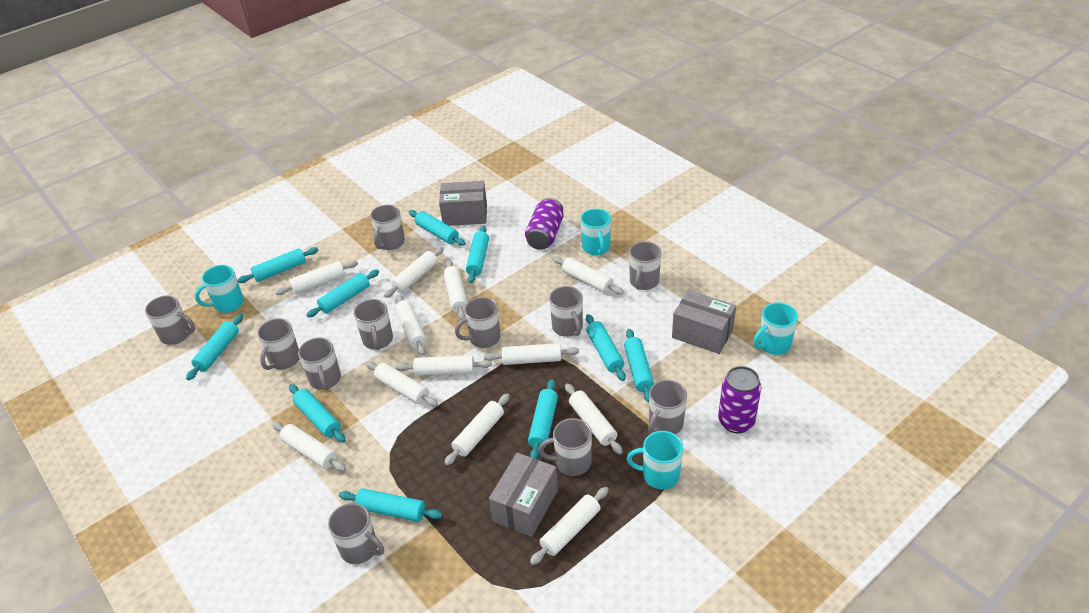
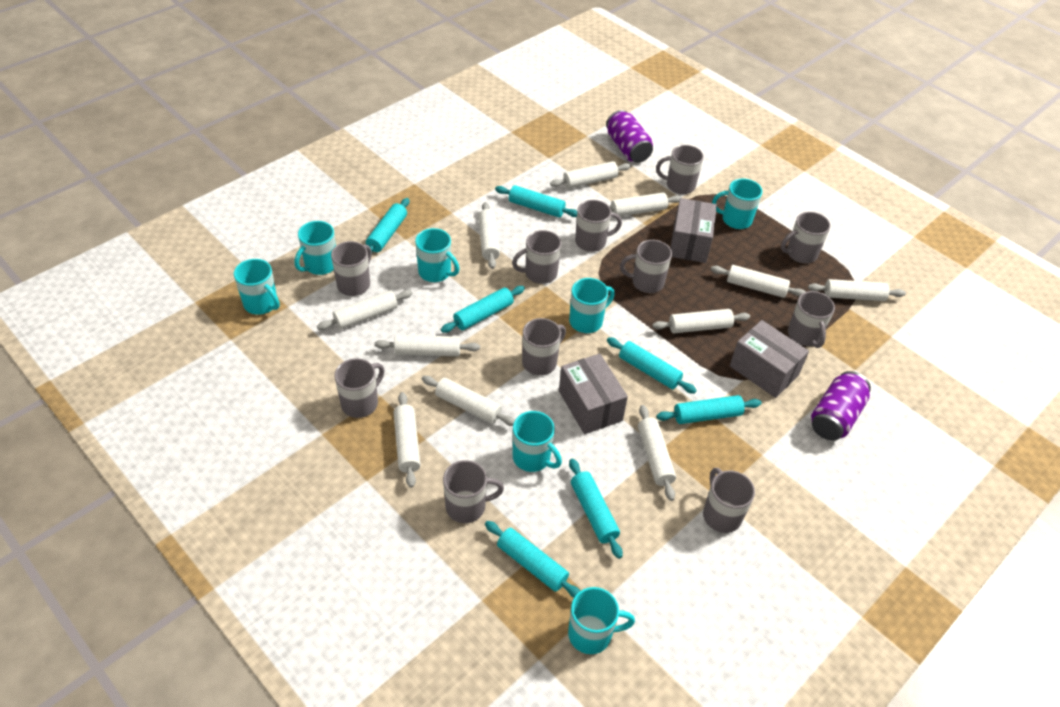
turquoise mug: 4 -> 7
turquoise rolling pin: 10 -> 7
white rolling pin: 12 -> 11

